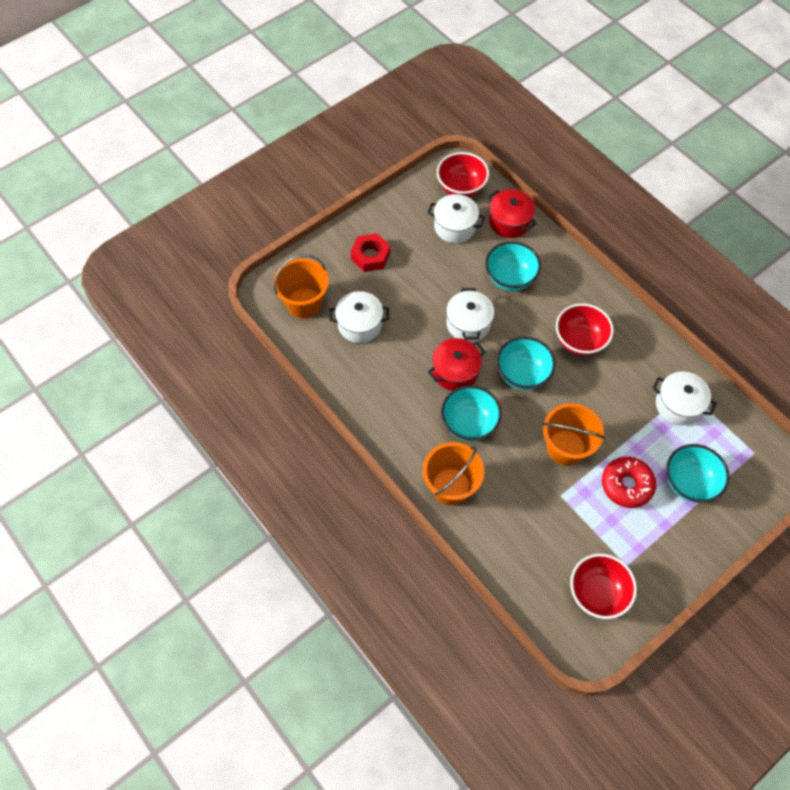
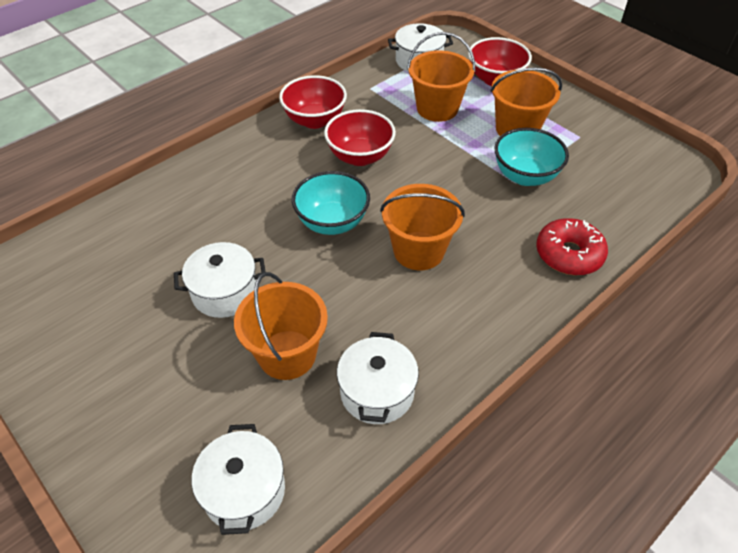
orange bucket: 3 -> 4
red nut: 1 -> 0
red pot: 2 -> 0
turquoise bowl: 4 -> 2

